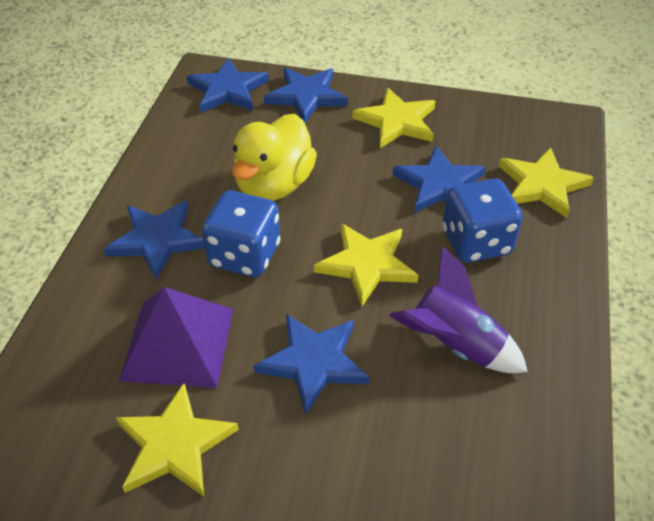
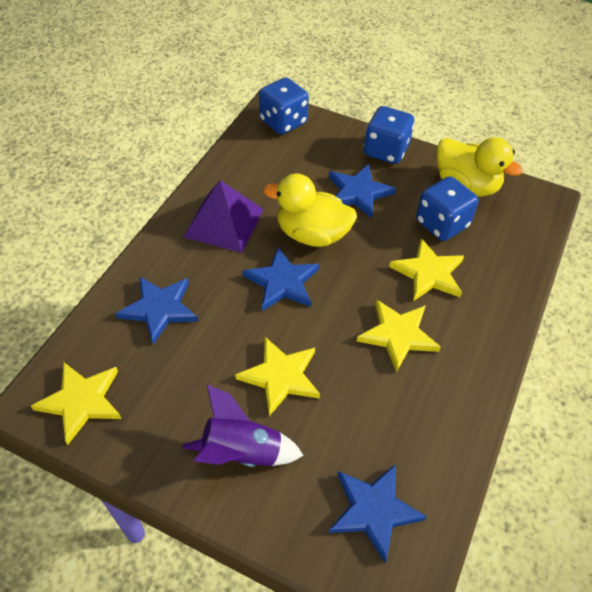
blue dice: 2 -> 3
blue star: 5 -> 4
yellow duck: 1 -> 2

